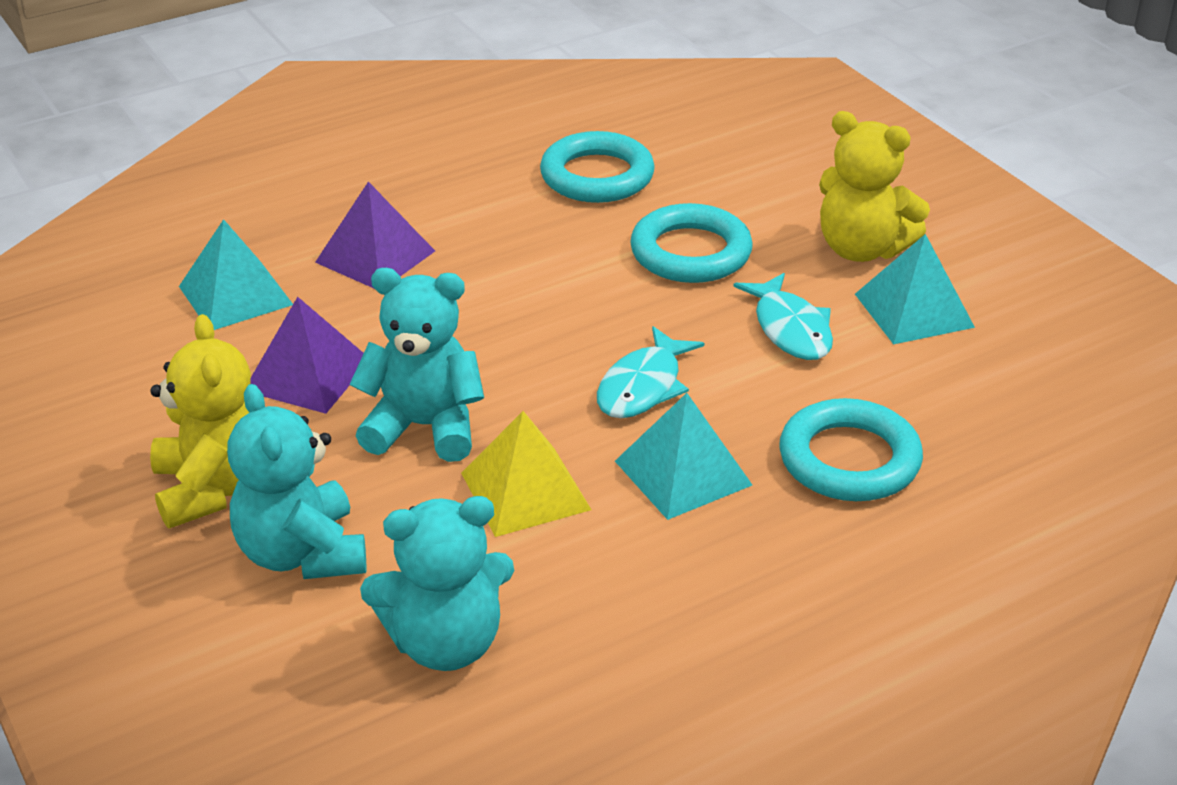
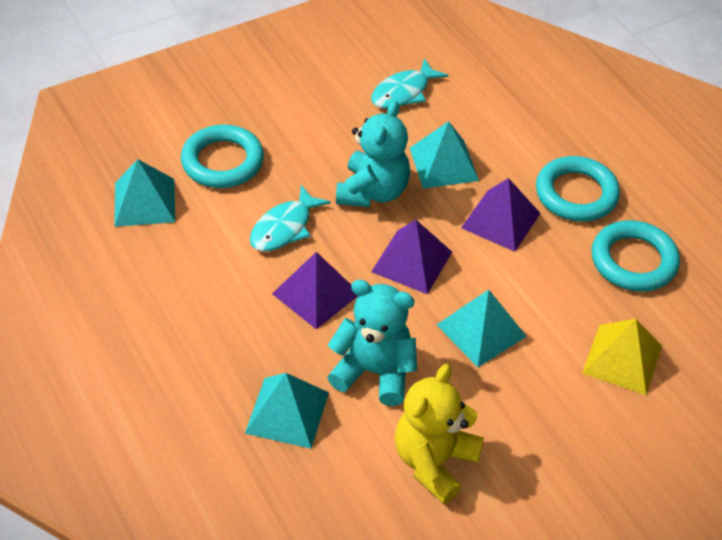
purple pyramid: 2 -> 3
turquoise pyramid: 3 -> 4
turquoise teddy bear: 3 -> 2
yellow teddy bear: 2 -> 1

